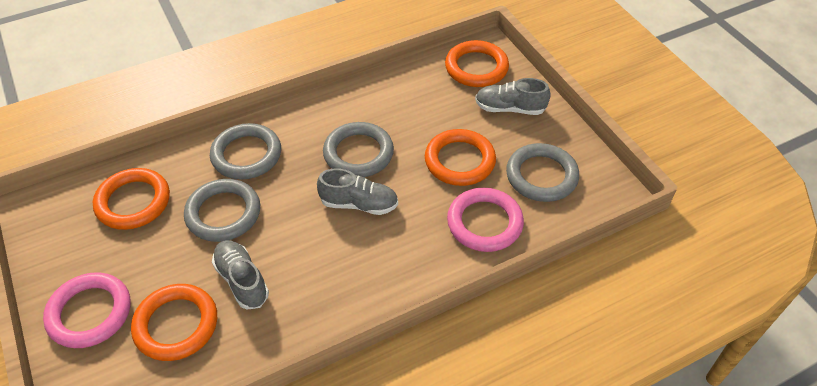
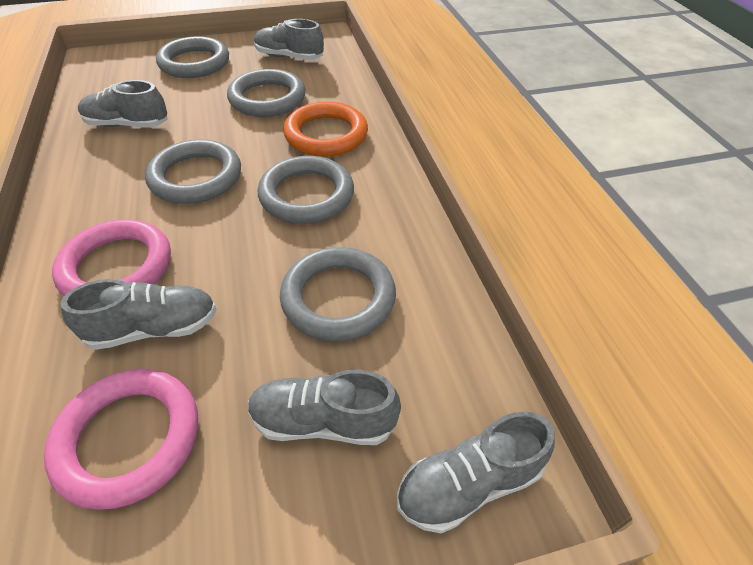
grey ring: 4 -> 5
grey shoe: 3 -> 5
orange ring: 4 -> 1

